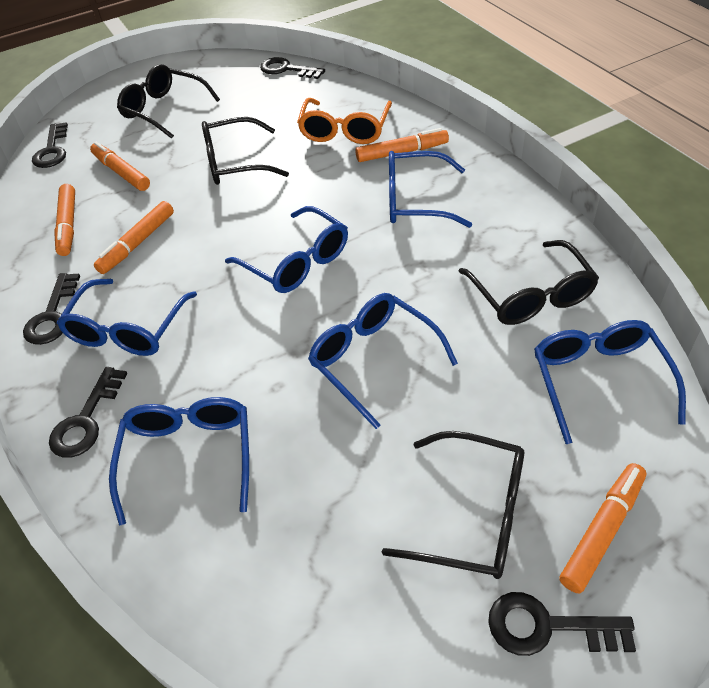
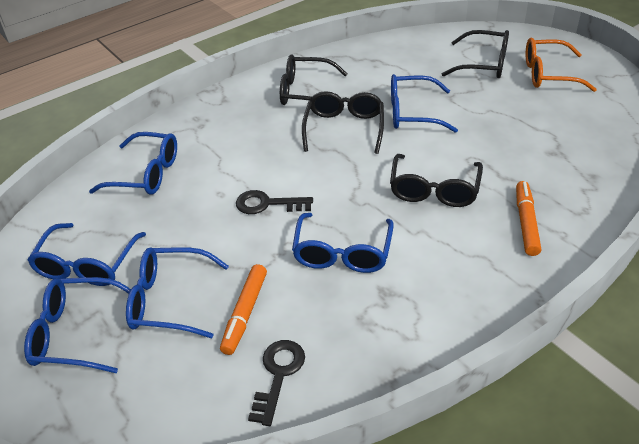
black key: 5 -> 2
orange marker: 5 -> 2

